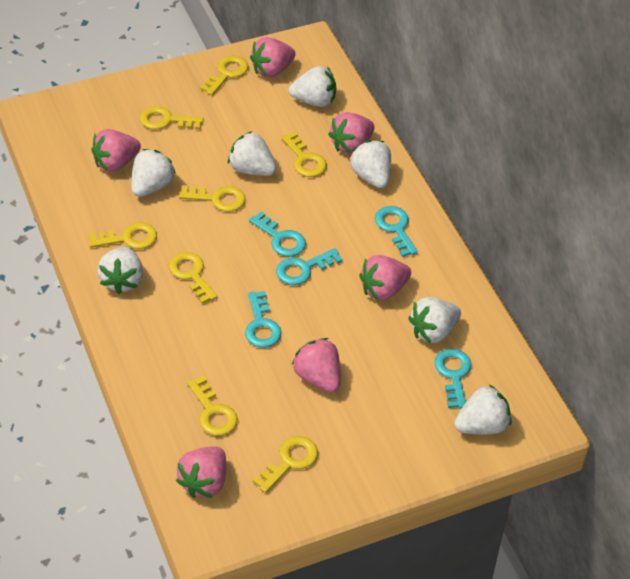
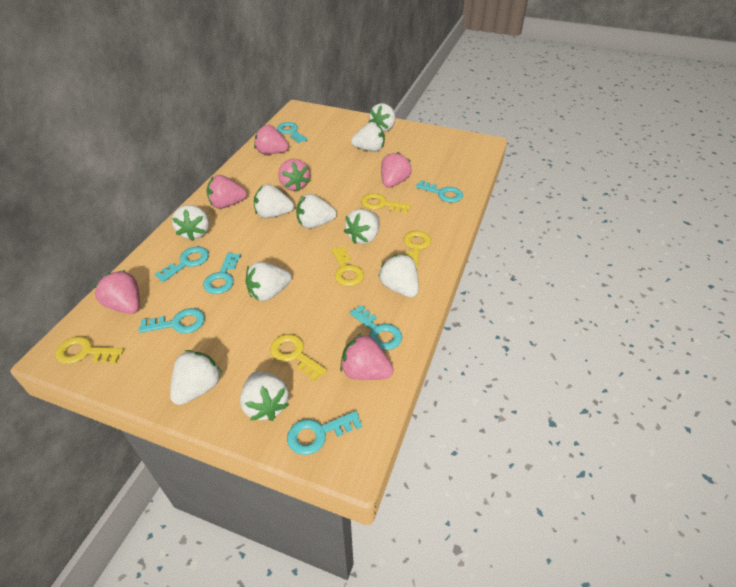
turquoise key: 5 -> 7
white strawberry: 7 -> 10
yellow key: 8 -> 5

